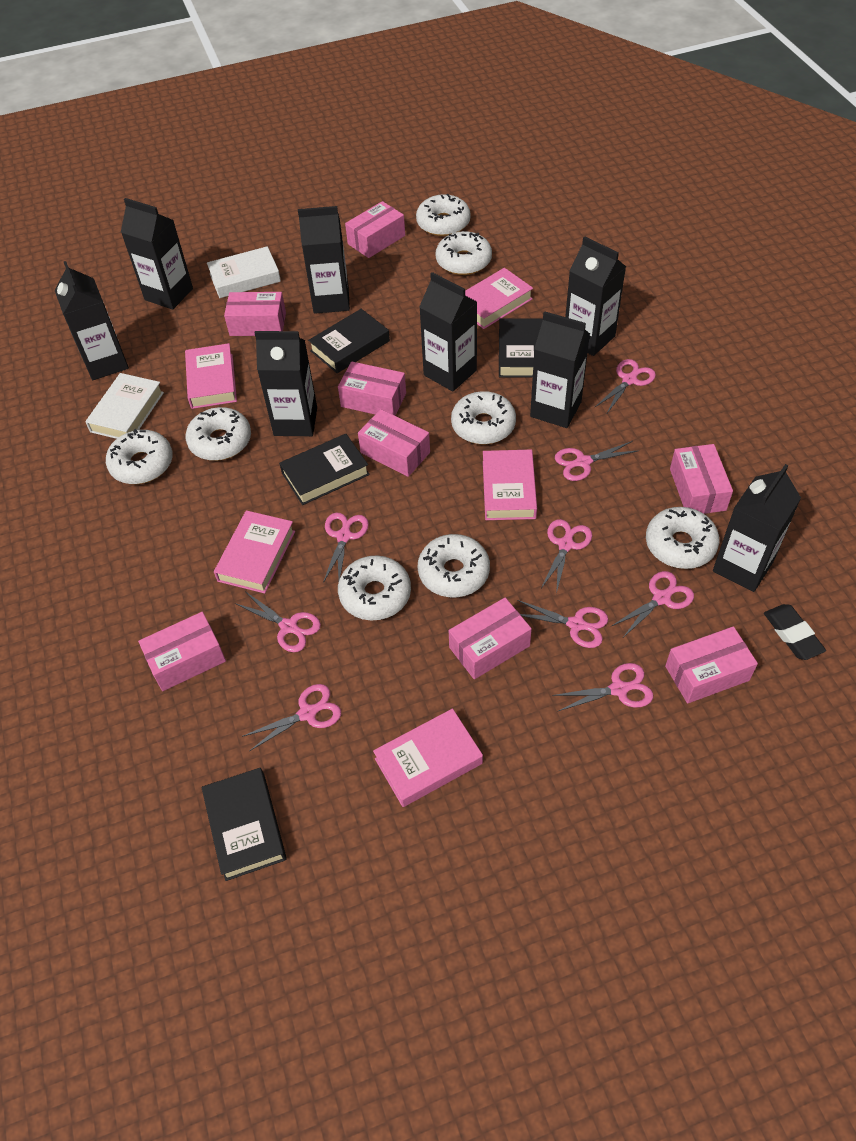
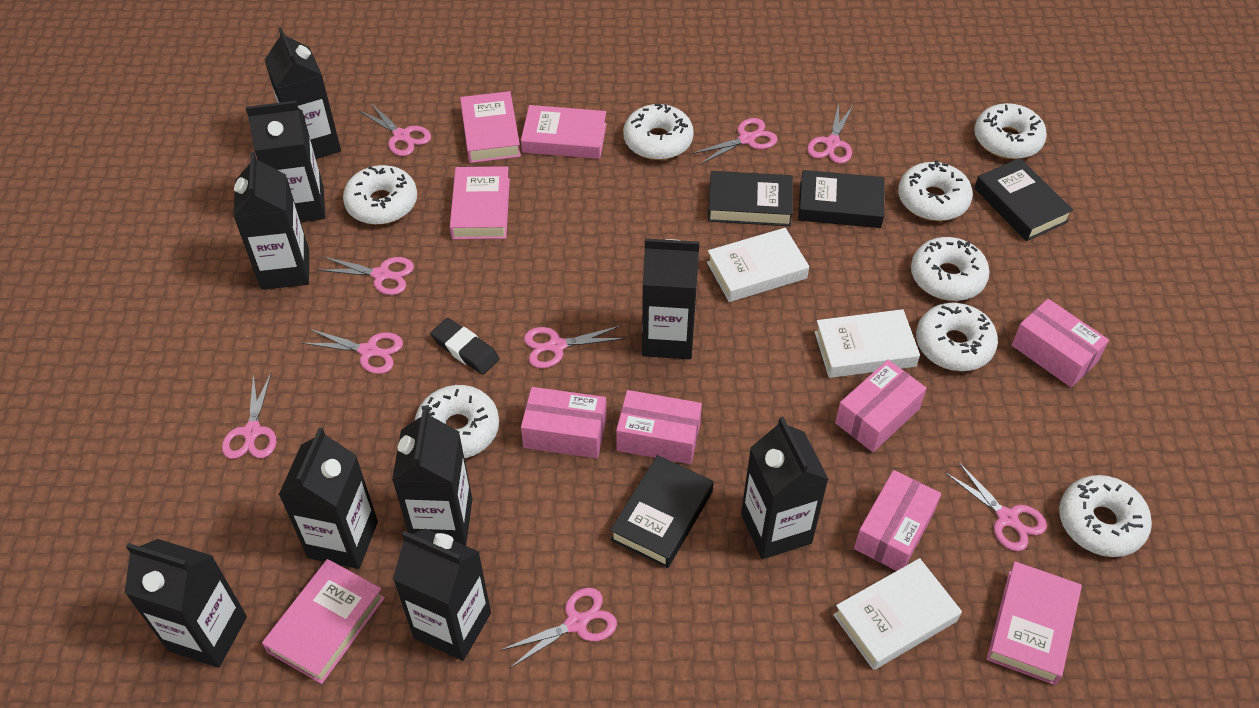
black carton: 8 -> 9
pink box: 8 -> 5
white book: 2 -> 3

